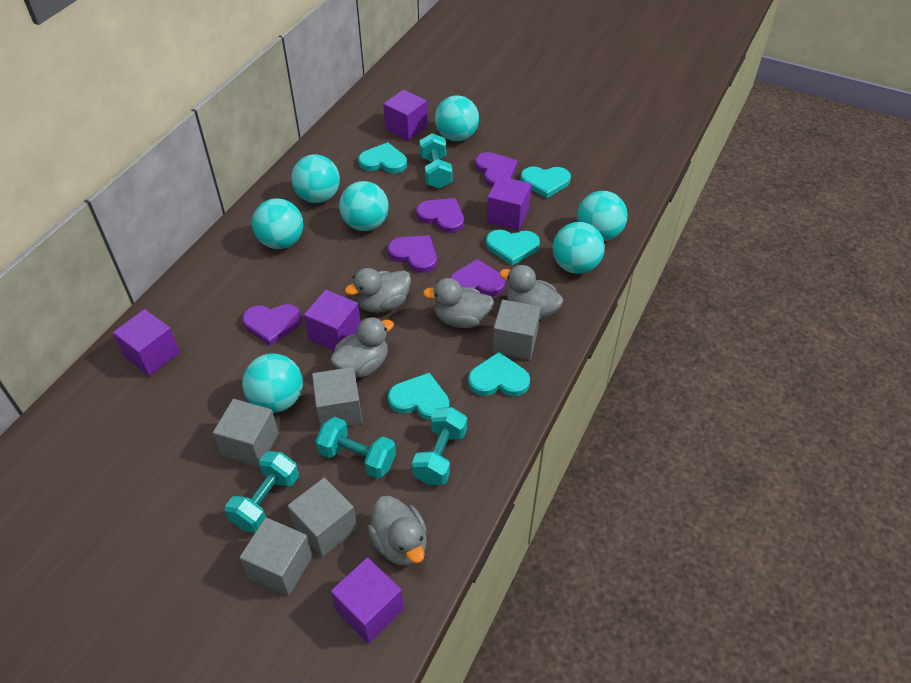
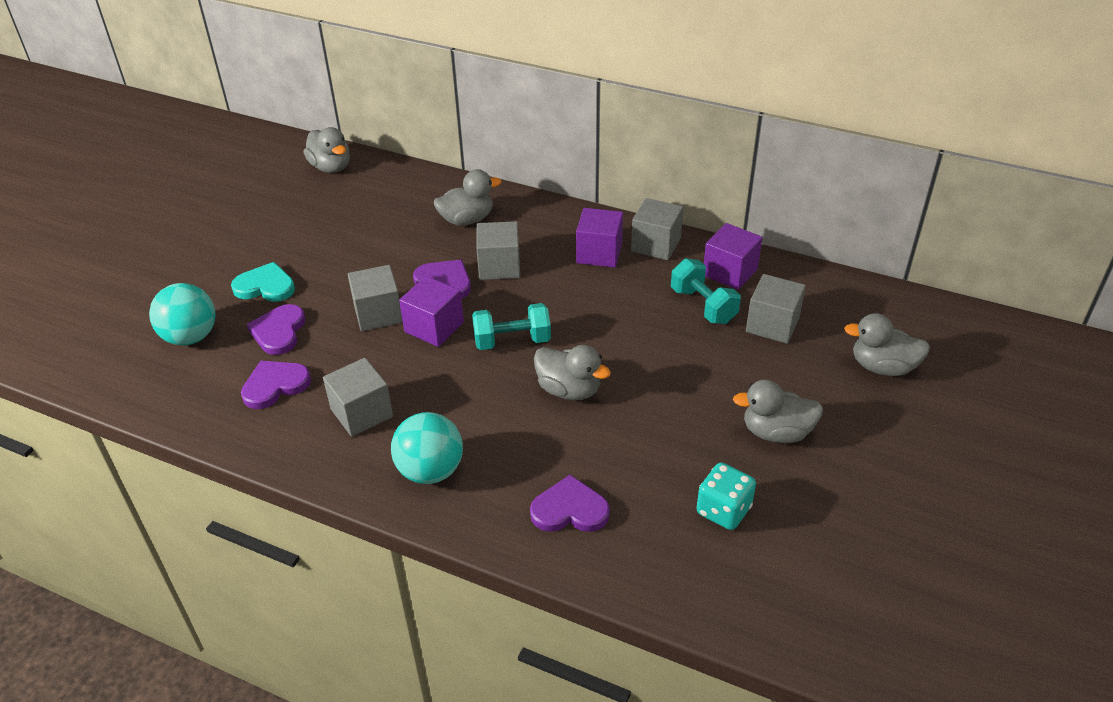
purple cube: 5 -> 3
purple heart: 5 -> 4
turquoise ball: 7 -> 2
turquoise dice: 0 -> 1
turquoise dumbbell: 4 -> 2
turquoise heart: 5 -> 1

